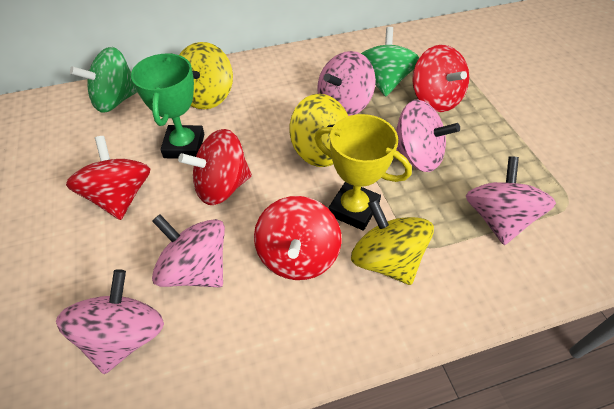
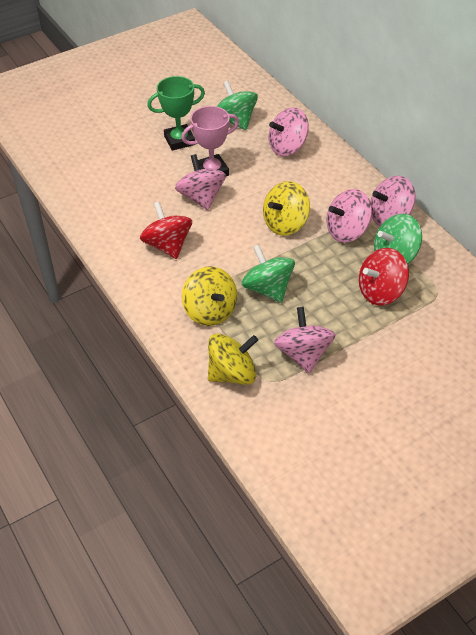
green spinning top: 2 -> 3
pink trophy: 0 -> 1
red spinning top: 4 -> 2
yellow trophy: 1 -> 0

